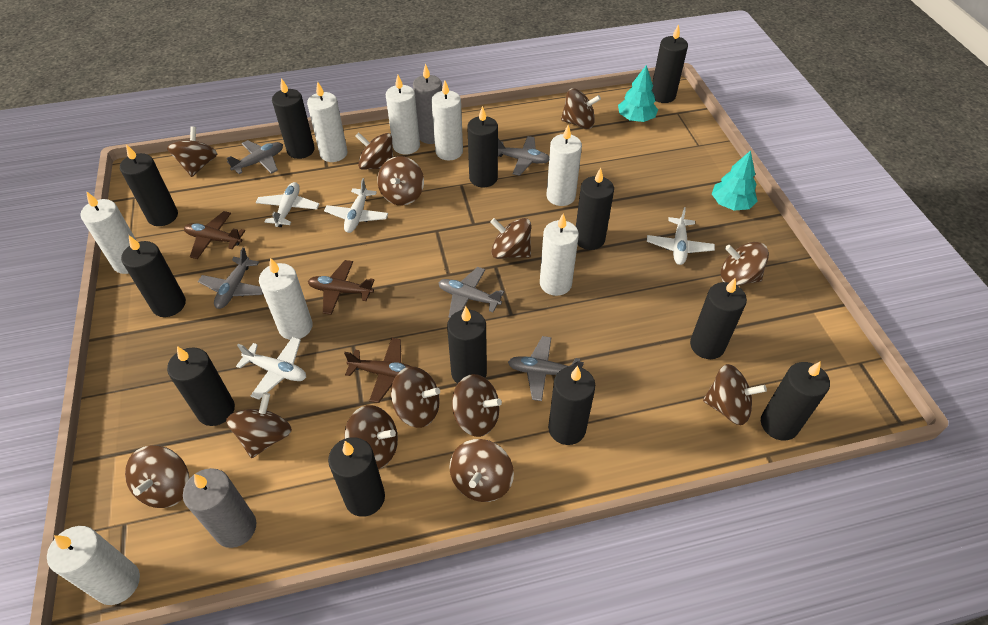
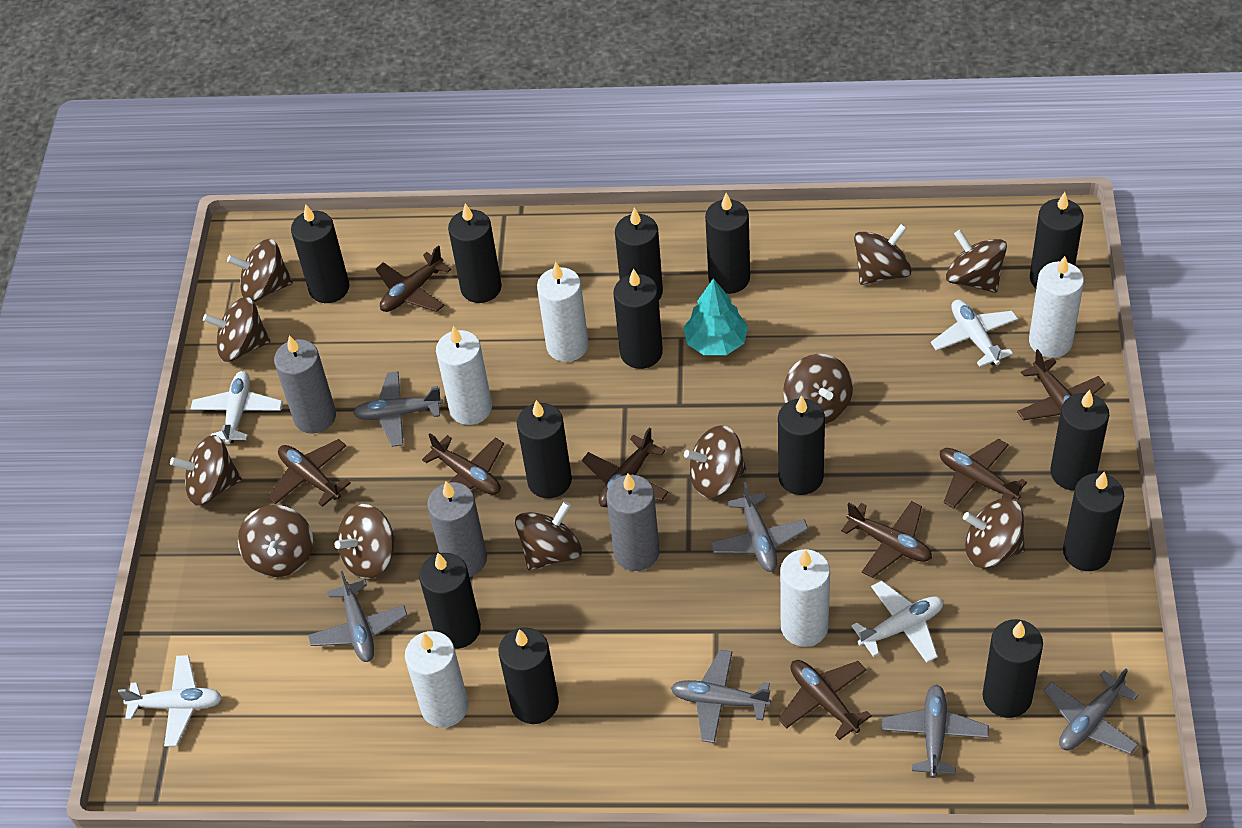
black candle: 12 -> 13
brown plane: 3 -> 8
brown spinning top: 13 -> 11
grey candle: 2 -> 3
grey plane: 5 -> 6
turquoise tree: 2 -> 1
white candle: 8 -> 5

